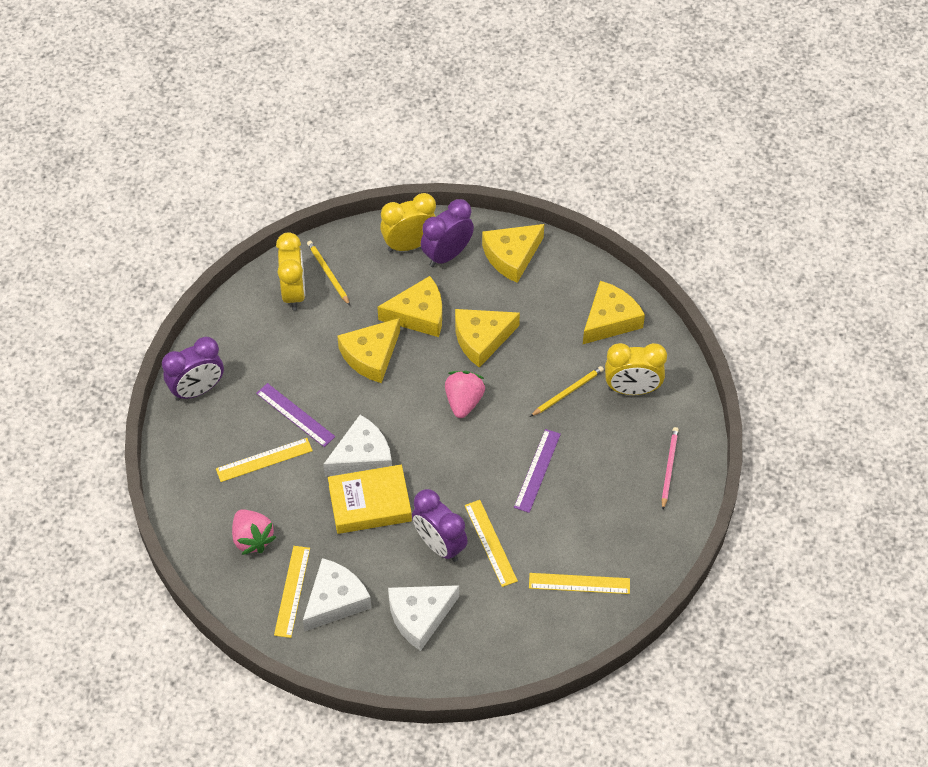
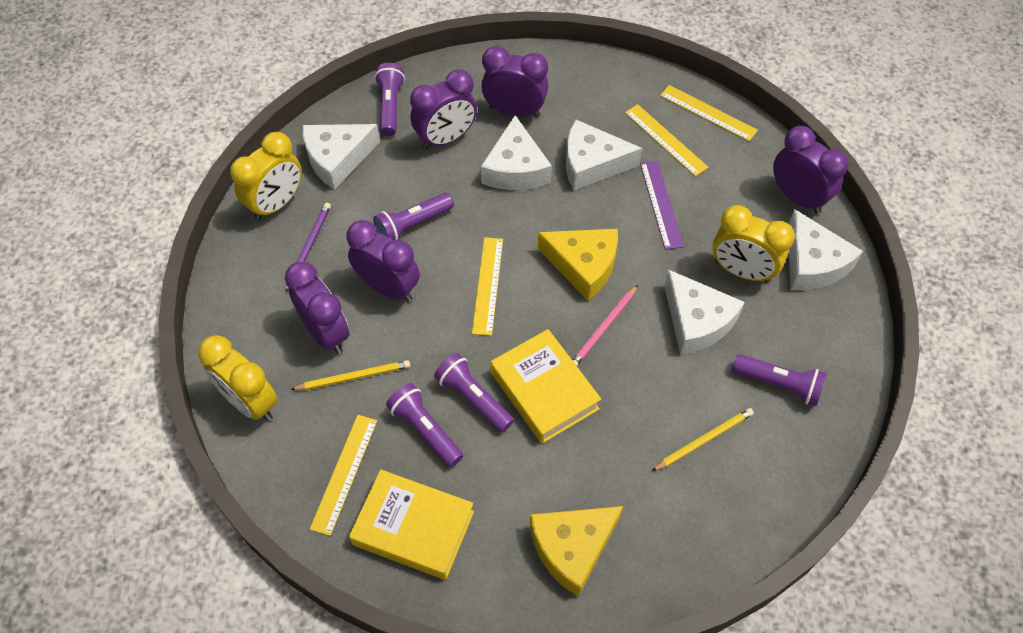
pink strawberry: 2 -> 0
purple clock: 3 -> 5
purple flashlight: 0 -> 5
purple pencil: 0 -> 1
purple ruler: 2 -> 1
white cheese: 3 -> 5
yellow book: 1 -> 2
yellow cheese: 5 -> 2

